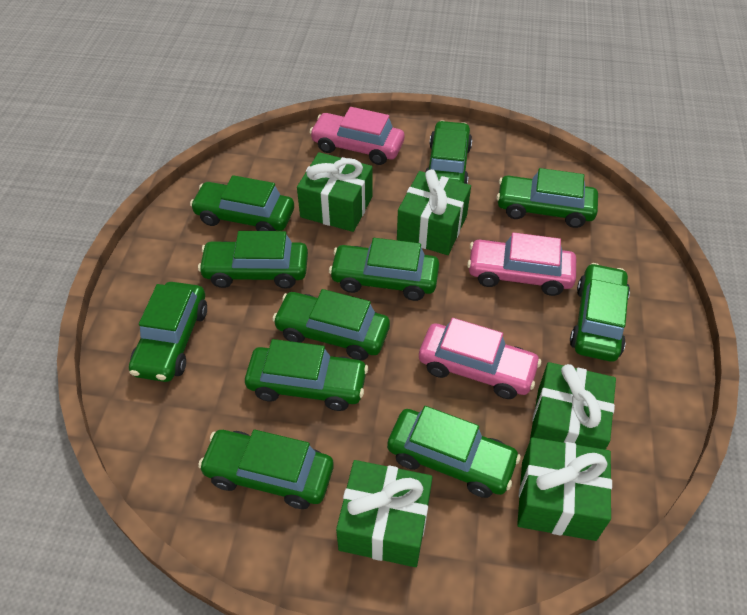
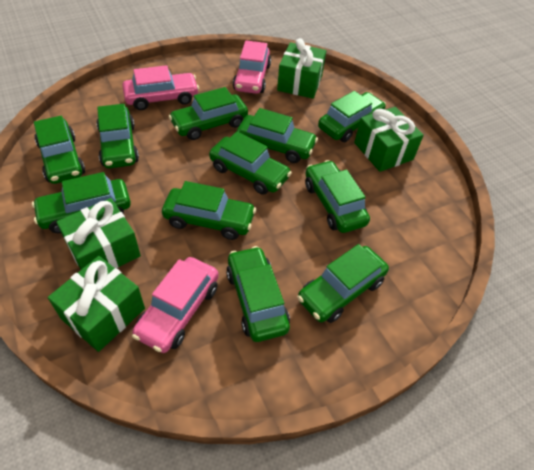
green gift: 5 -> 4

